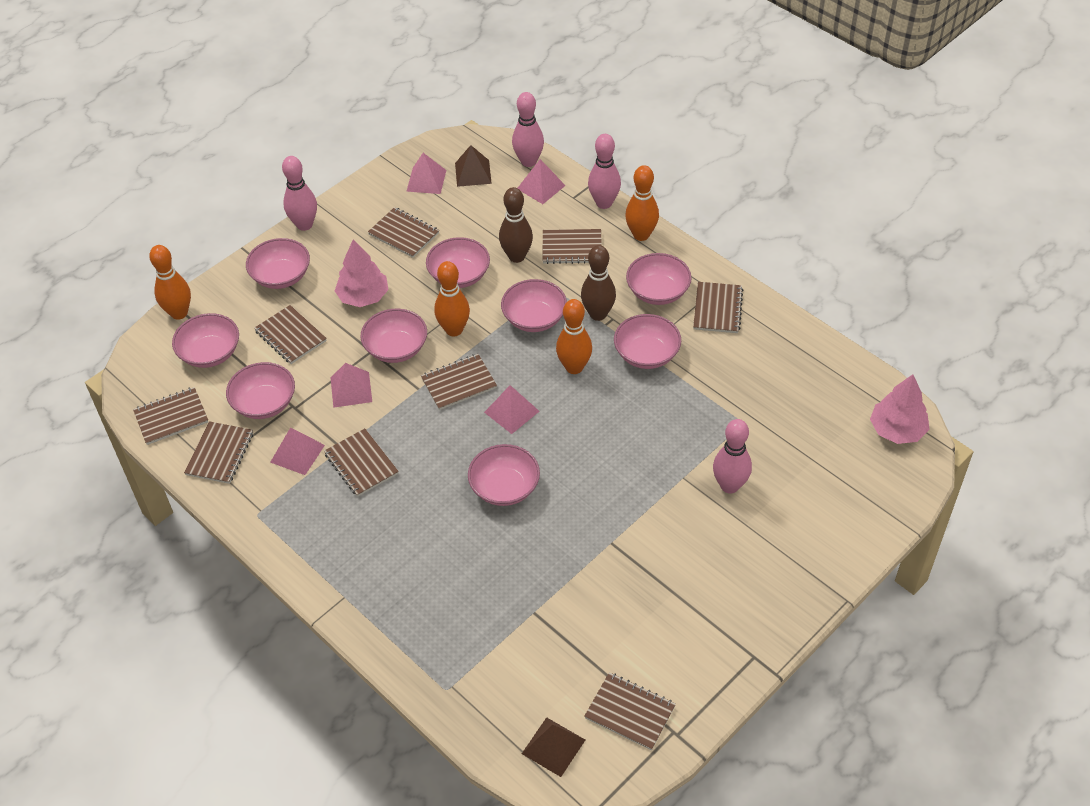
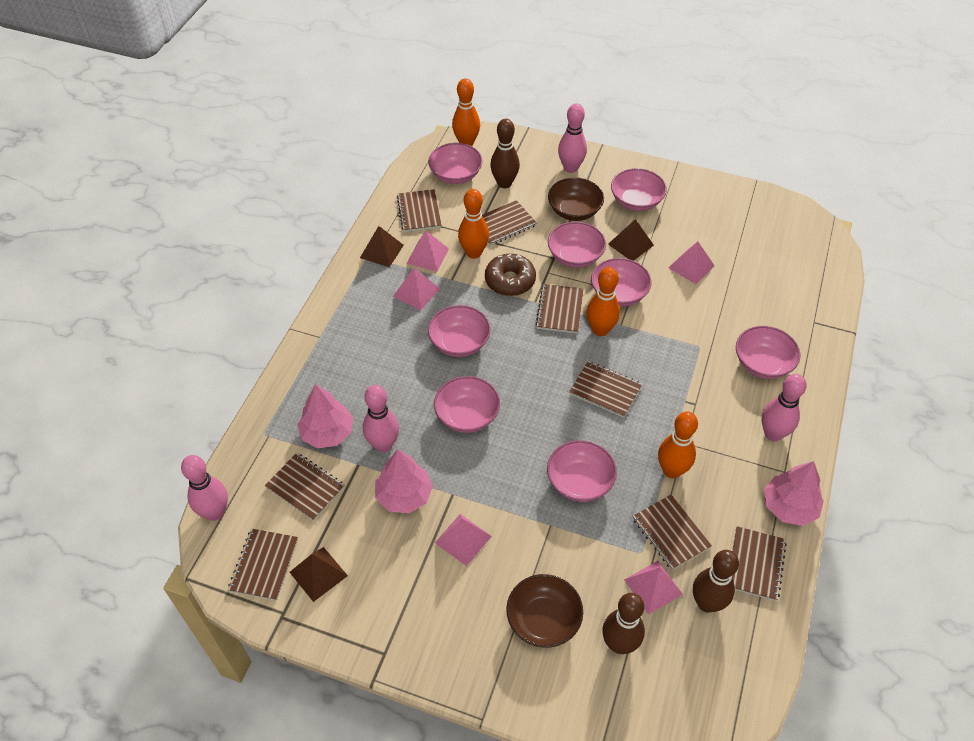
brown bowl: 0 -> 2
brown bowling pin: 2 -> 3
brown donut: 0 -> 1
brown notebook: 9 -> 8
brown pyramid: 2 -> 3
pink bowl: 9 -> 8
pink tree: 2 -> 3

